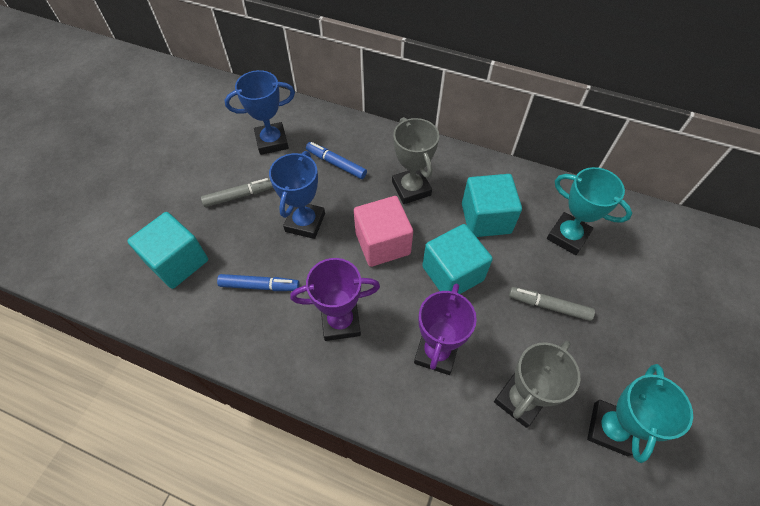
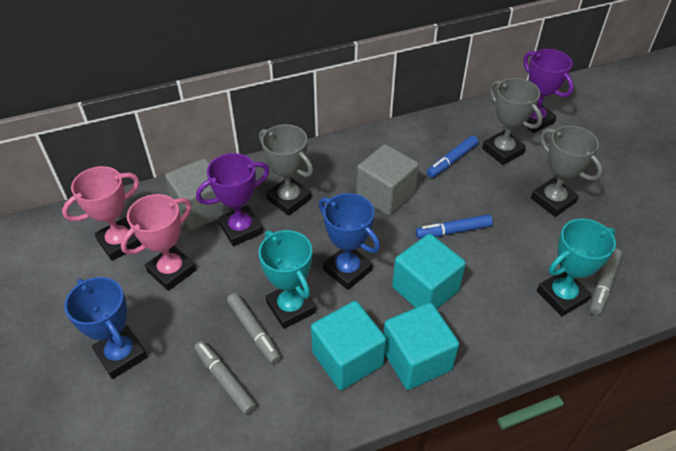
grey cube: 0 -> 2
grey marker: 2 -> 3
grey trophy: 2 -> 3
pink cube: 1 -> 0
pink trophy: 0 -> 2

